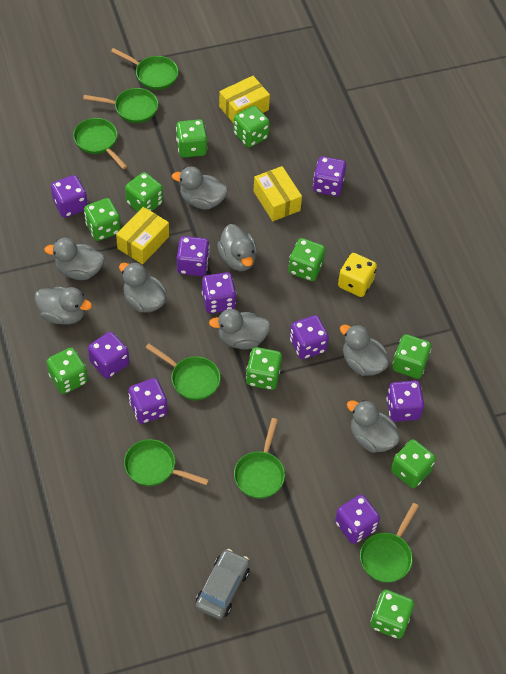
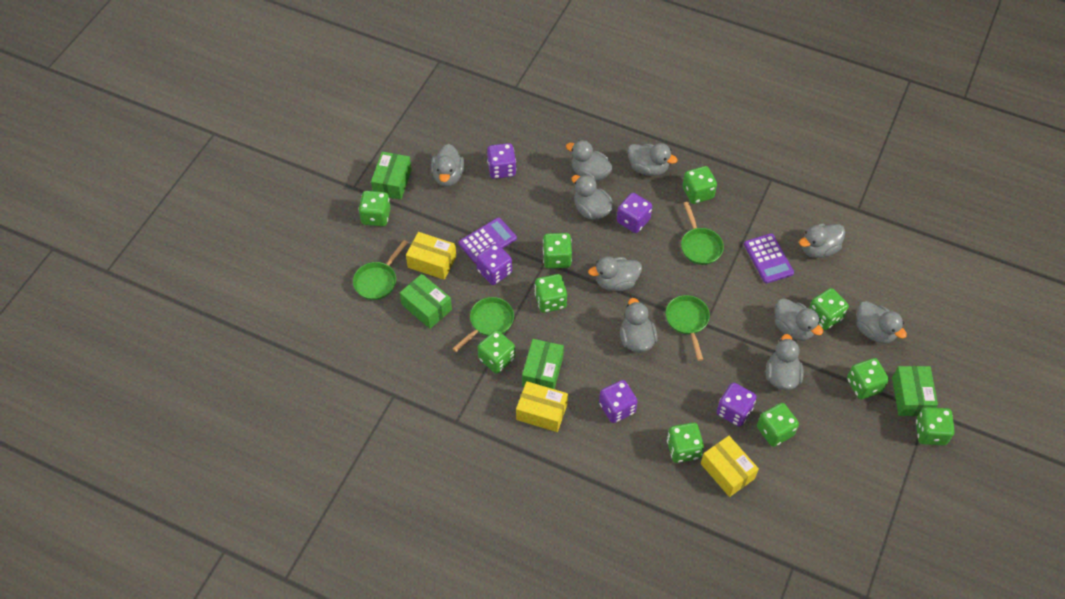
green box: 0 -> 4
green pan: 7 -> 4
grey car: 1 -> 0
grey duck: 8 -> 10
purple calculator: 0 -> 2
purple dice: 9 -> 5
yellow dice: 1 -> 0

